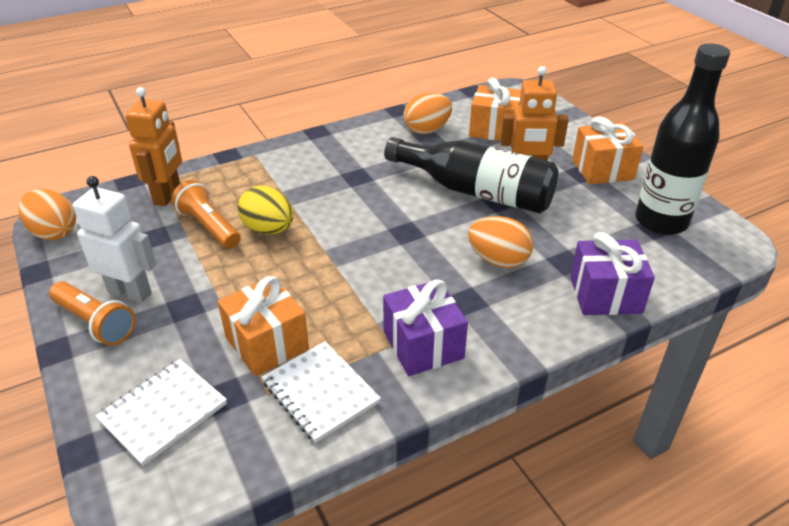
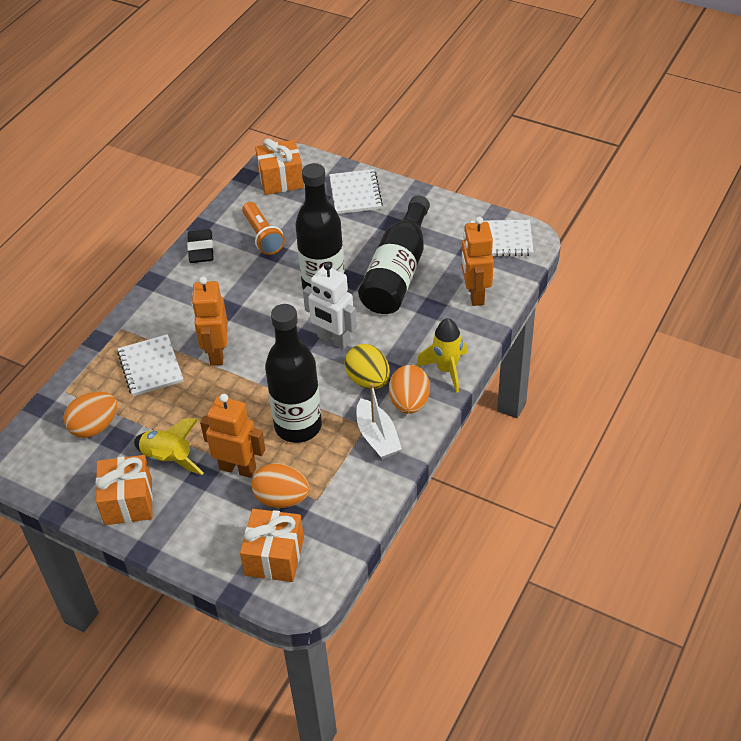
black bottle: 2 -> 3
black eraser: 0 -> 1
orange flashlight: 2 -> 1
orange robot: 2 -> 3
purple gift: 2 -> 0
white boat: 0 -> 1
white notebook: 2 -> 3
yellow rocket: 0 -> 2

